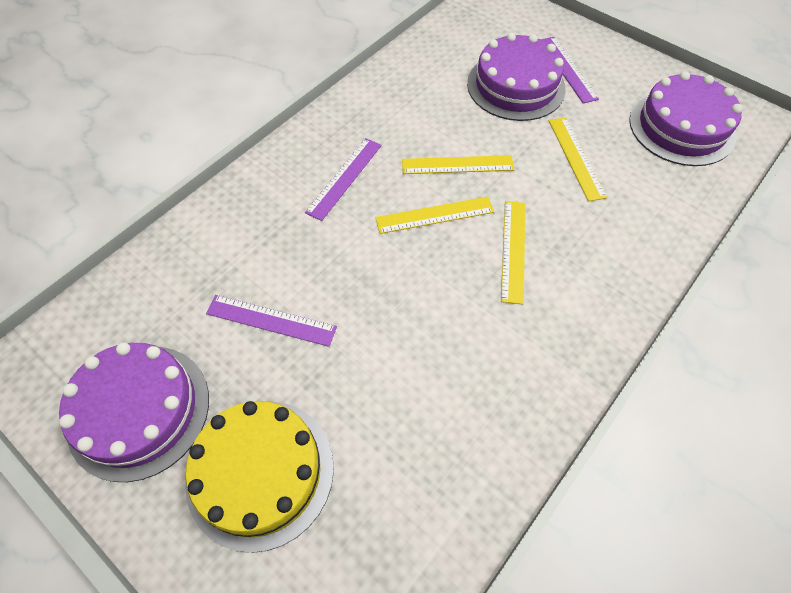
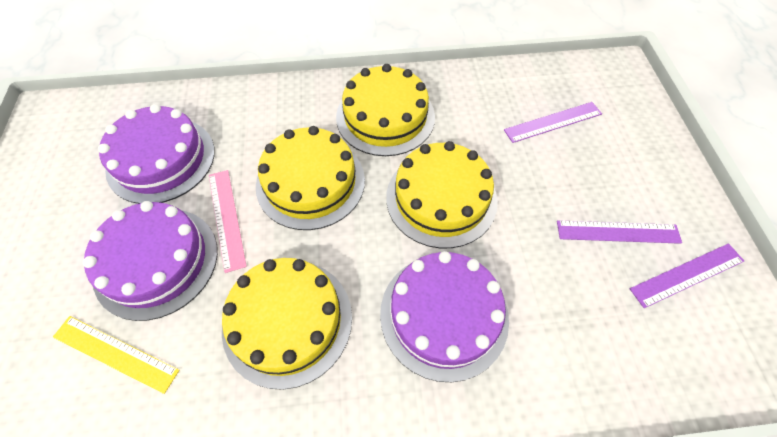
pink ruler: 0 -> 1
yellow cake: 1 -> 4
yellow ruler: 4 -> 1

